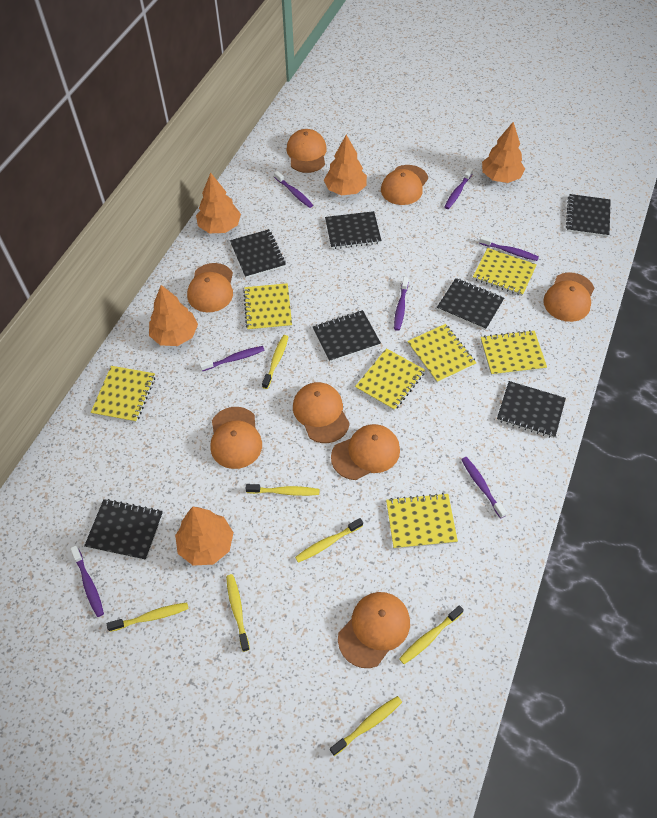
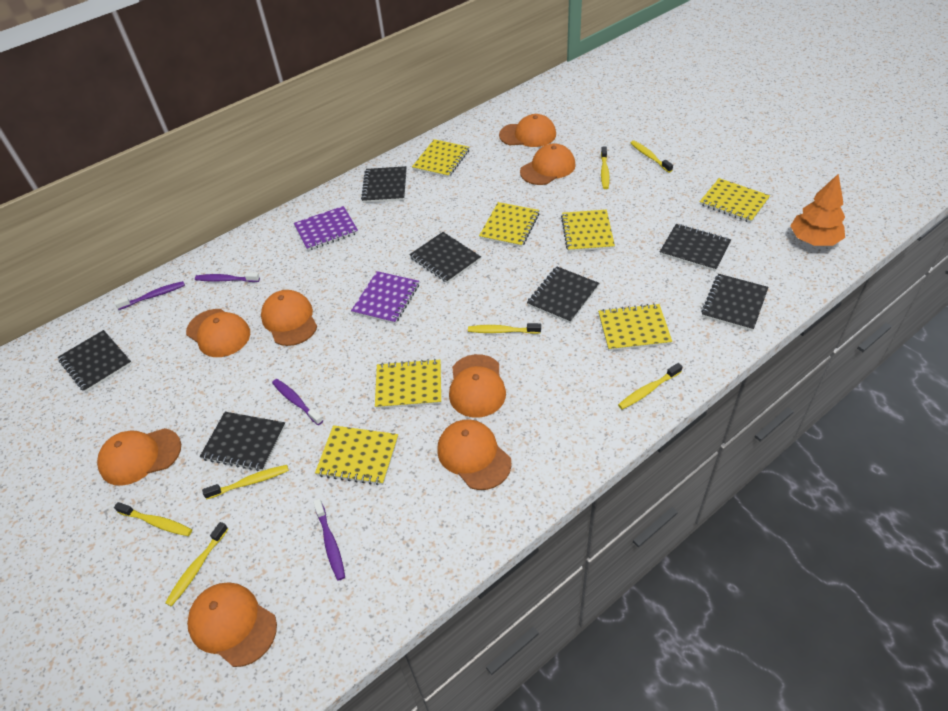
orange tree: 5 -> 1
purple notebook: 0 -> 2
purple toothbrush: 7 -> 4

